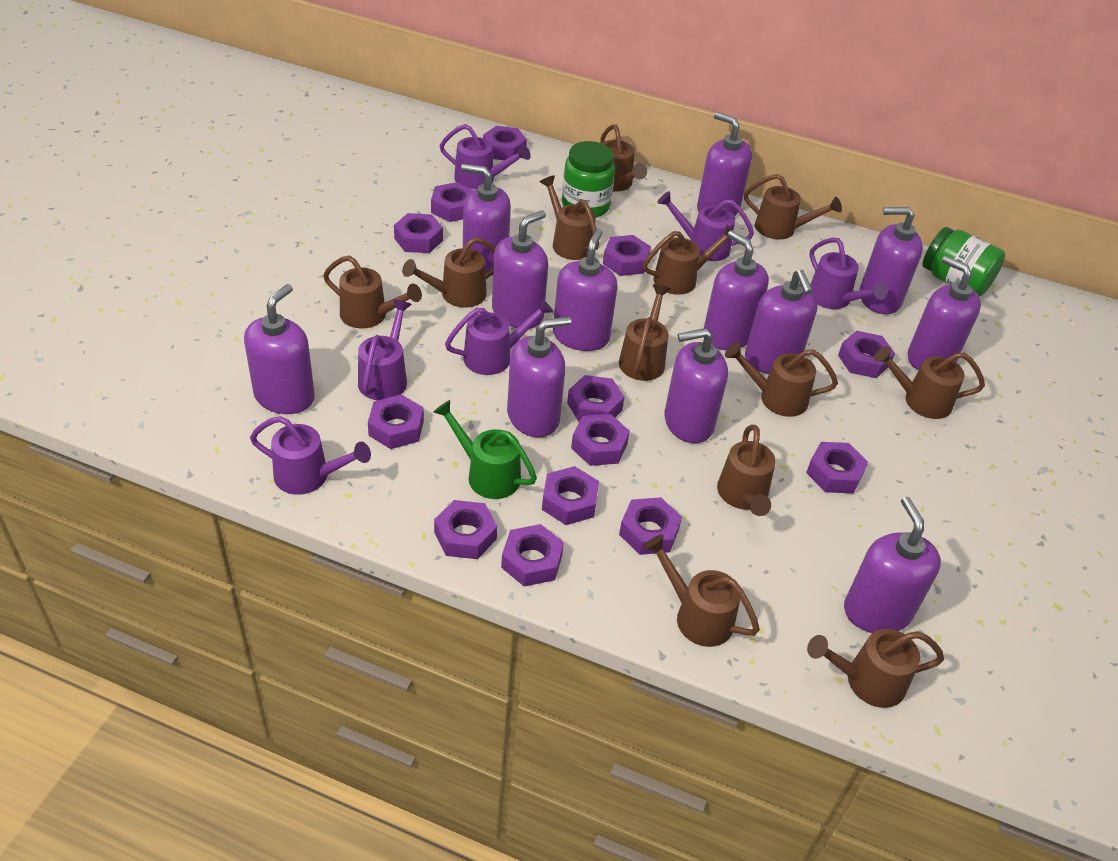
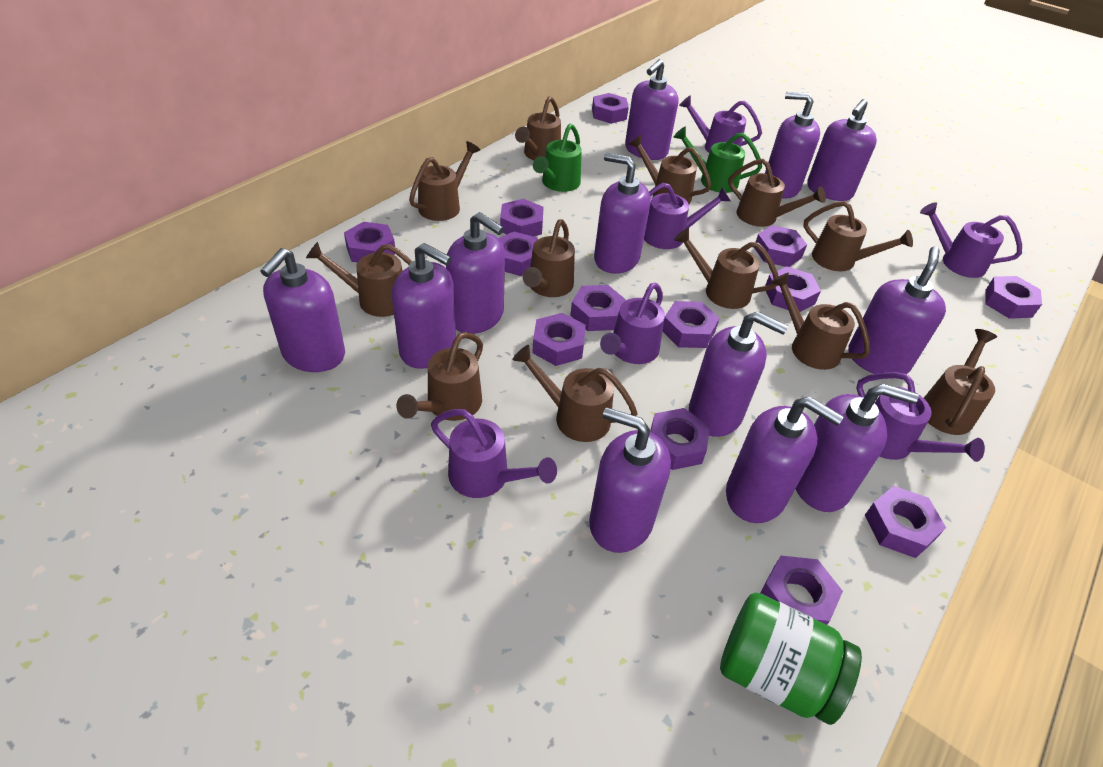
green jar: 2 -> 1
green watering can: 1 -> 2

